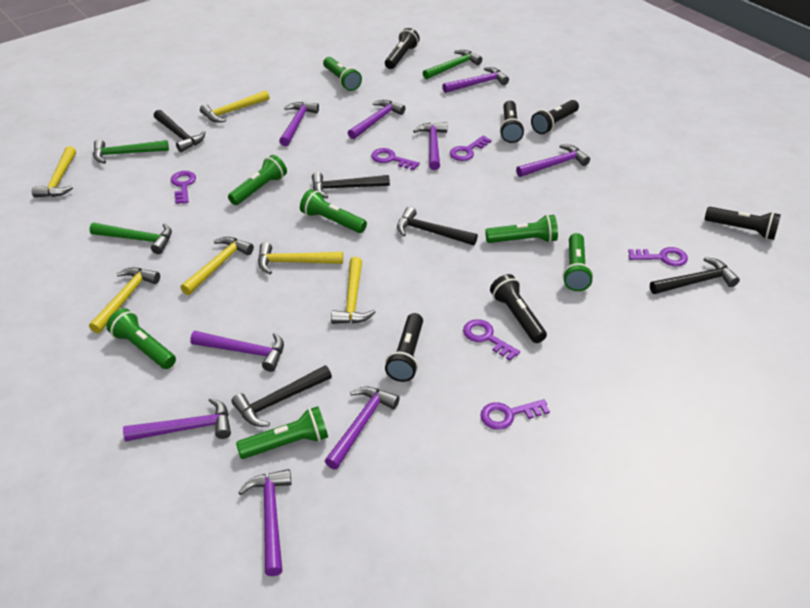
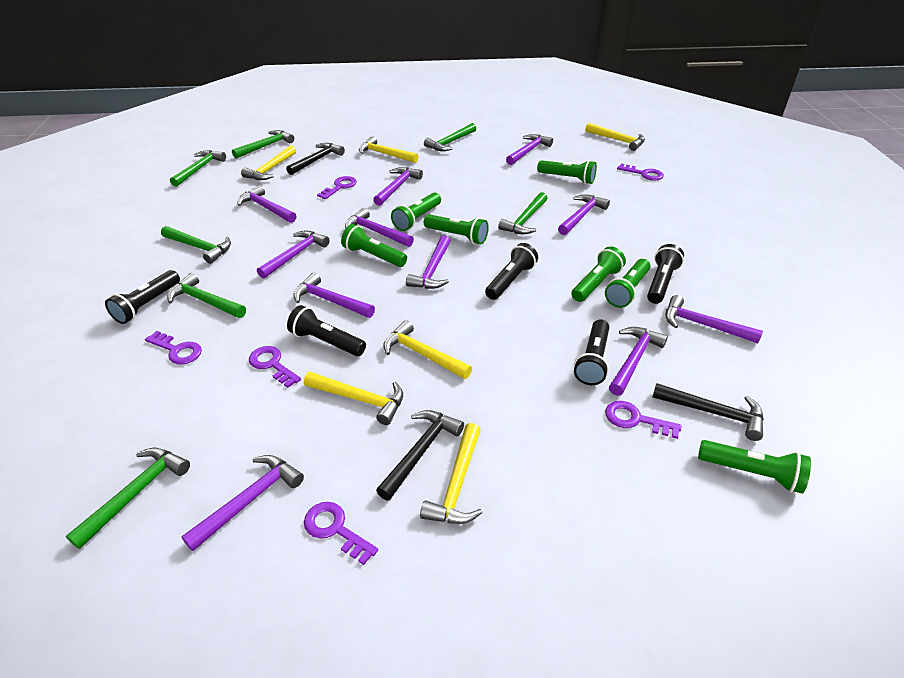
black flashlight: 6 -> 5
black hammer: 5 -> 3
green hammer: 3 -> 7
purple hammer: 9 -> 11

